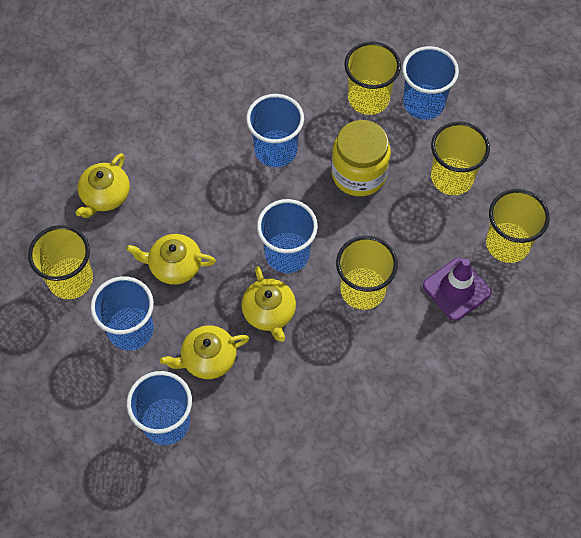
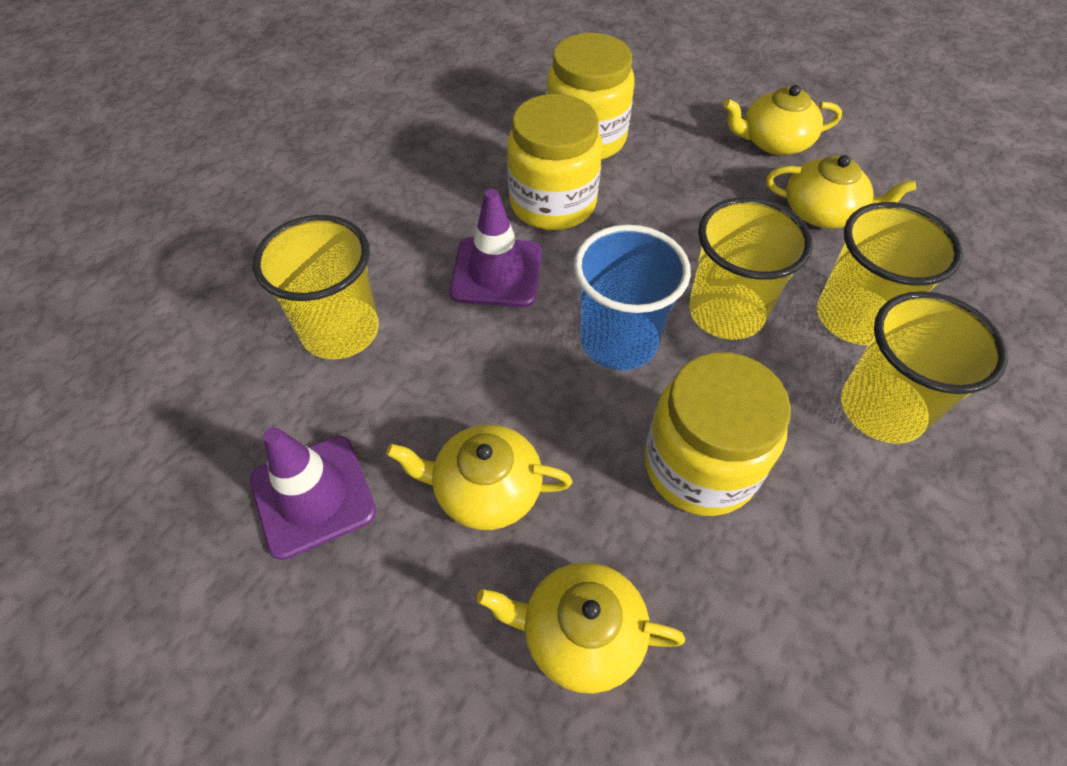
blue cup: 5 -> 1
purple traffic cone: 1 -> 2
yellow cup: 5 -> 4
yellow jar: 1 -> 3

